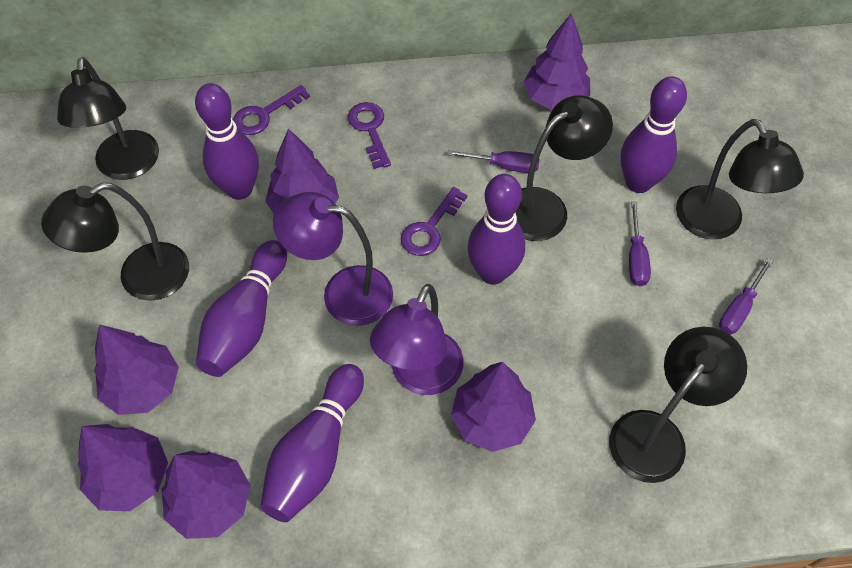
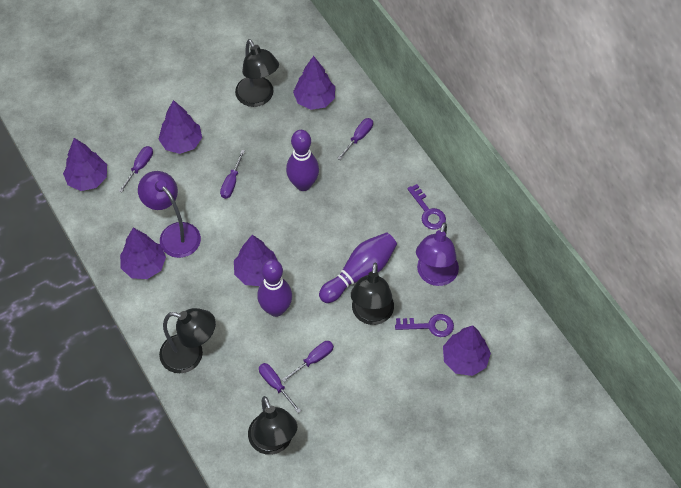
black lamp: 5 -> 4
purple bowling pin: 5 -> 3
purple key: 3 -> 2
purple screwdriver: 3 -> 5

